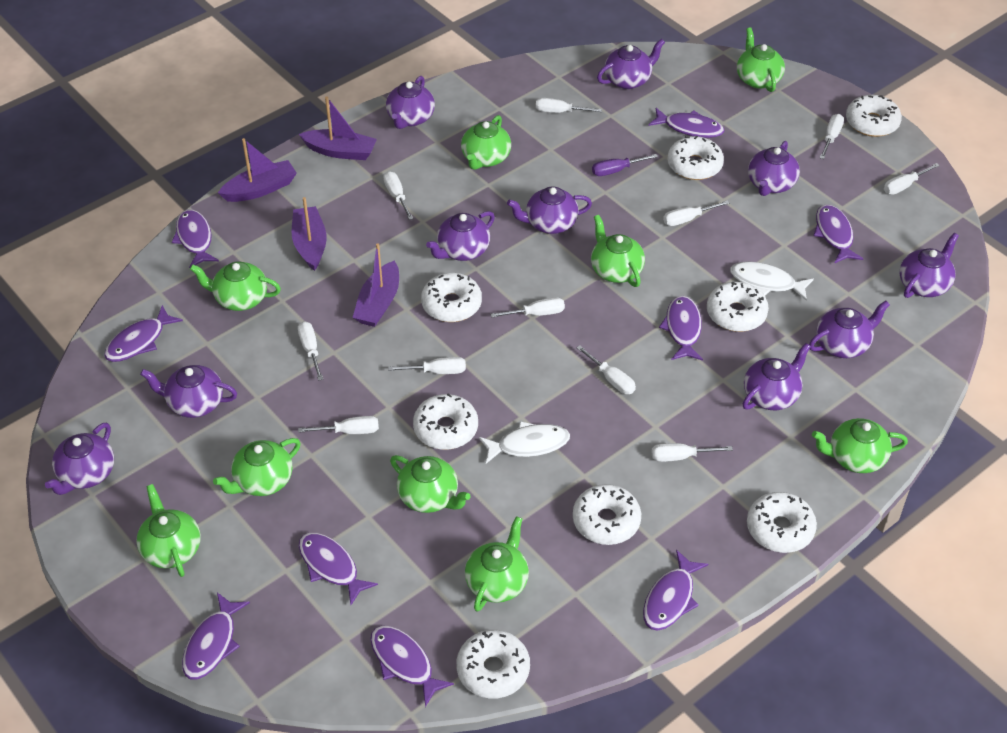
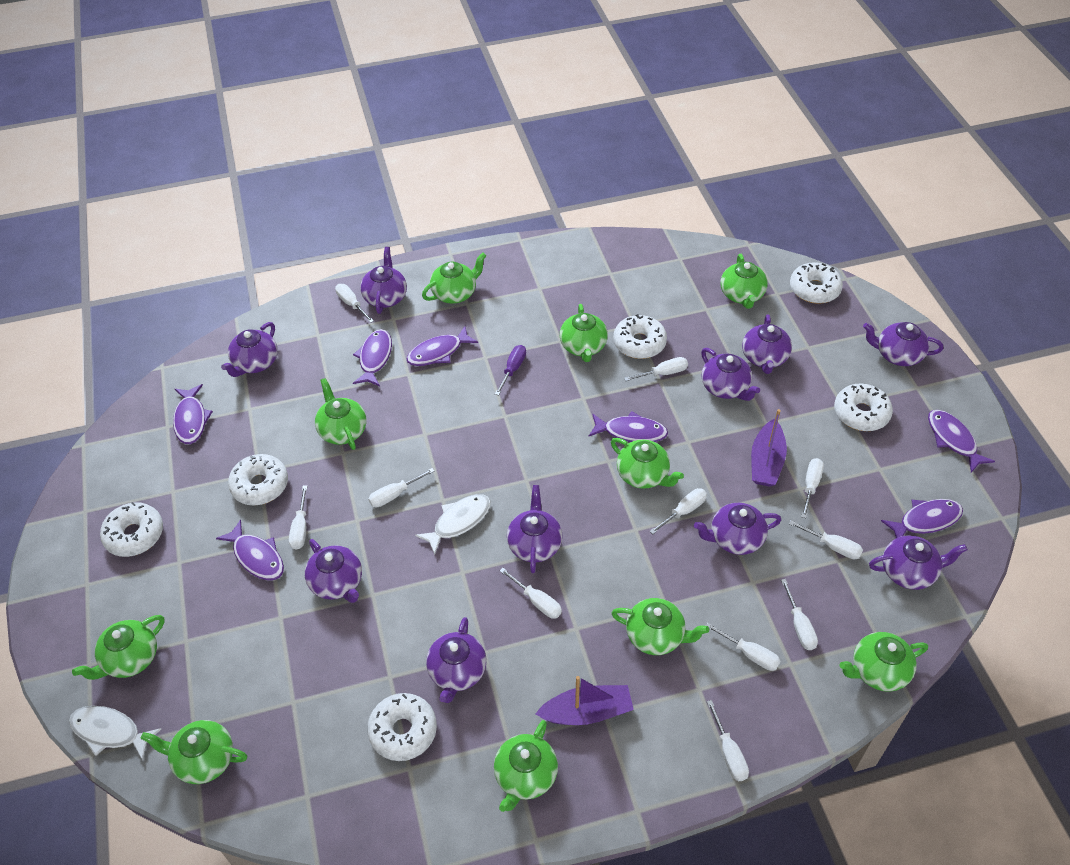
green teapot: 9 -> 10
purple boat: 4 -> 2
purple fish: 9 -> 7
white donut: 8 -> 6

